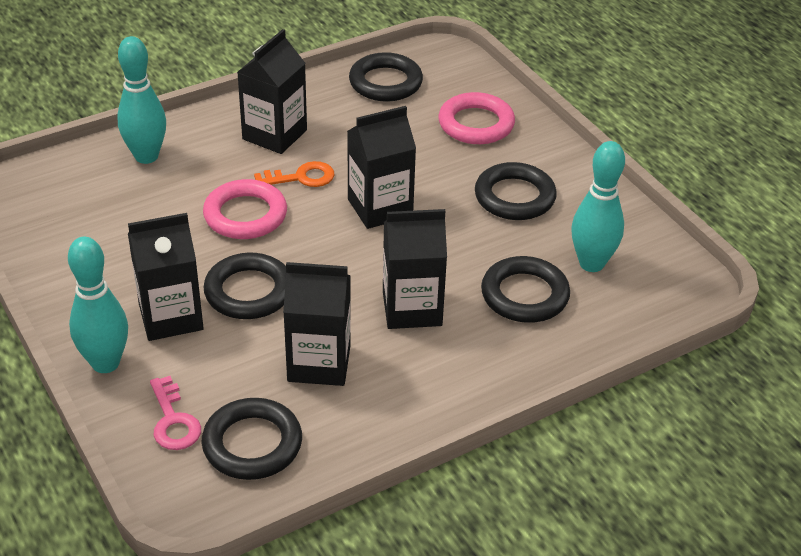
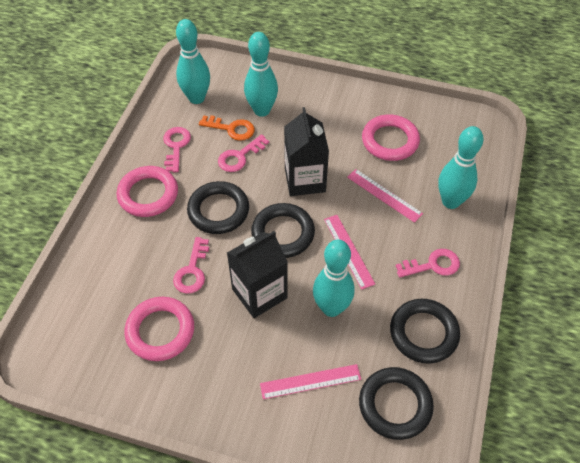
black carton: 5 -> 2
black ring: 5 -> 4
pink key: 1 -> 4
pink ring: 2 -> 3
pink ruler: 0 -> 3
turquoise bowling pin: 3 -> 4

